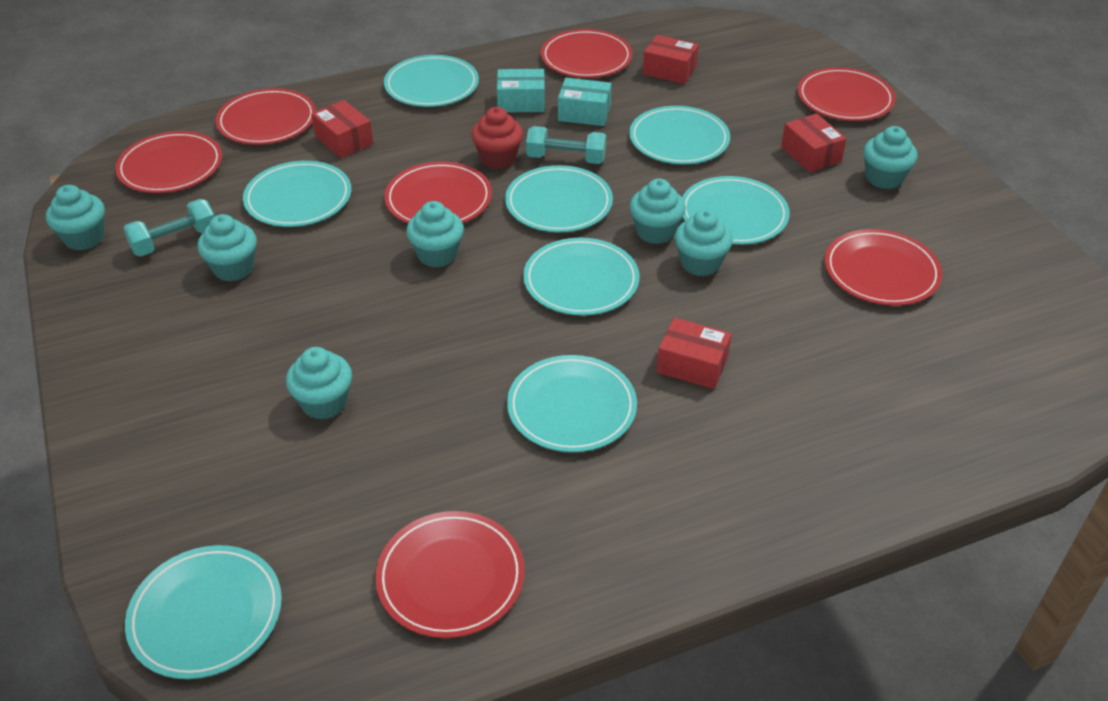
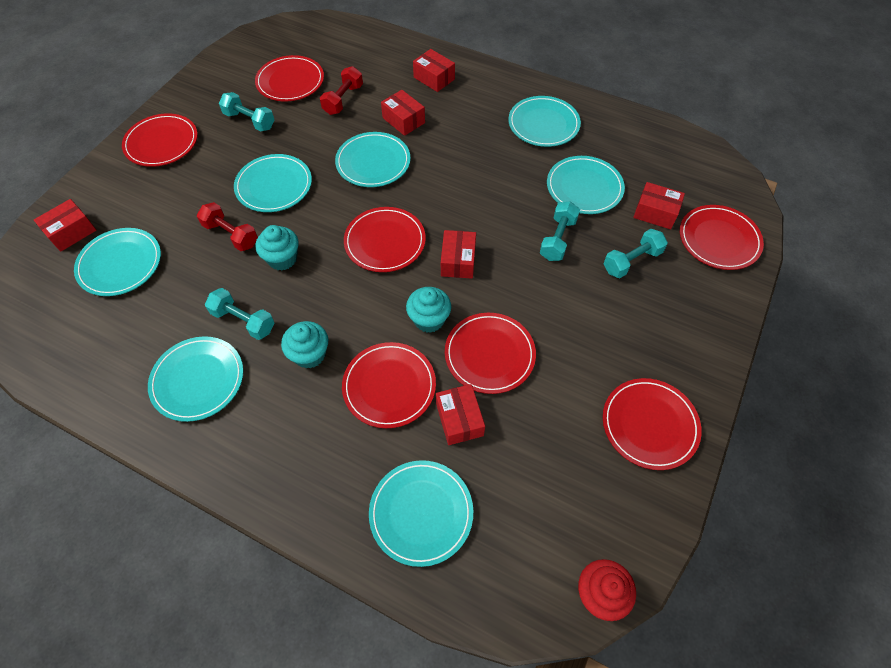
red box: 4 -> 6
red dumbbell: 0 -> 2
turquoise box: 2 -> 0
turquoise cupcake: 7 -> 3
turquoise dumbbell: 2 -> 4
turquoise plate: 8 -> 7

